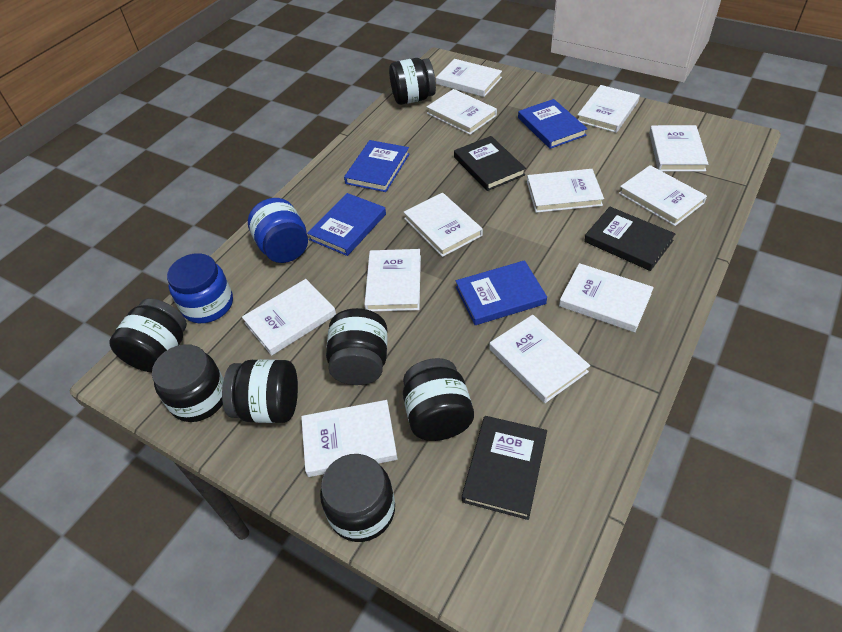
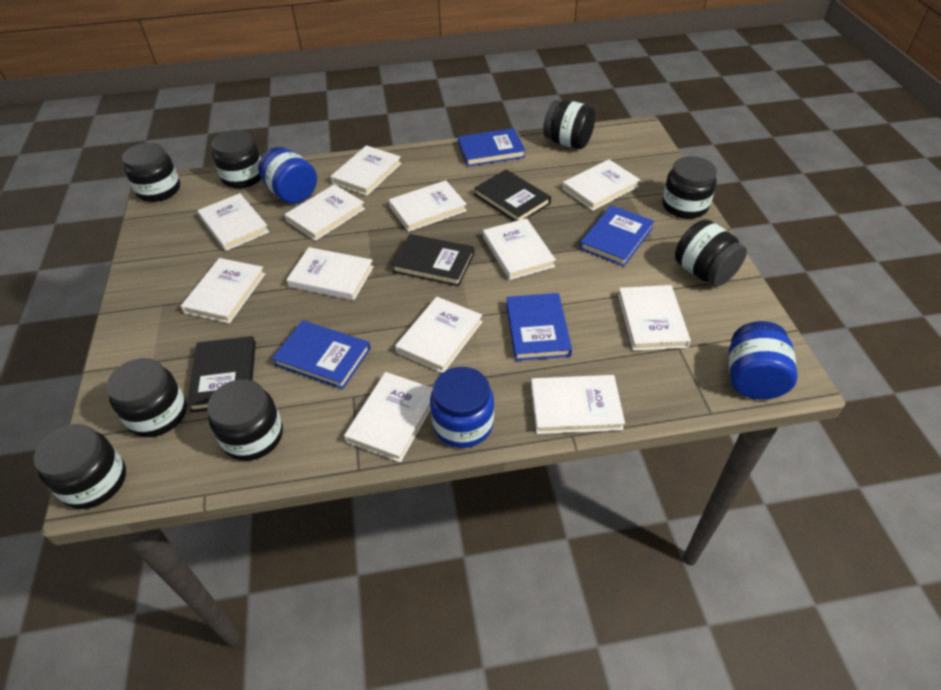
black jar: 7 -> 8
blue jar: 2 -> 3

